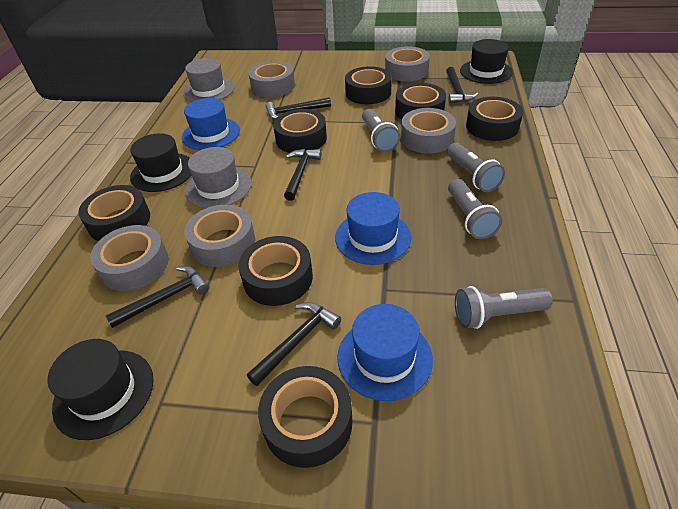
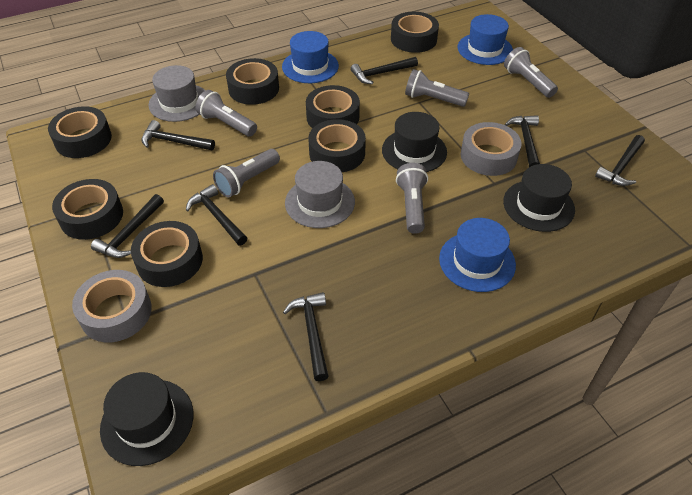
black hammer: 5 -> 7
grey flashlight: 4 -> 5
grey tape: 5 -> 2

